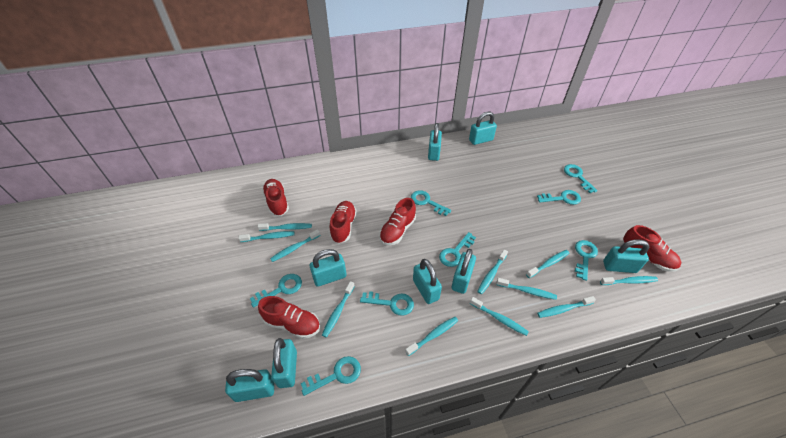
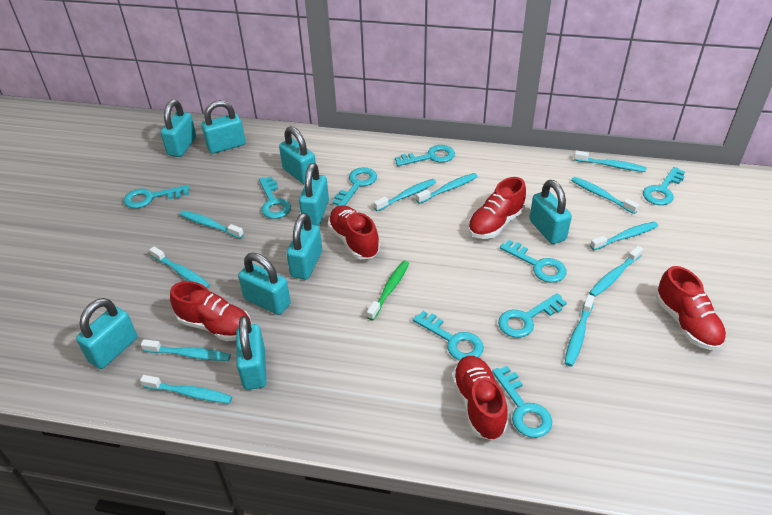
green toothbrush: 0 -> 1
turquoise key: 8 -> 9
turquoise padlock: 8 -> 9

